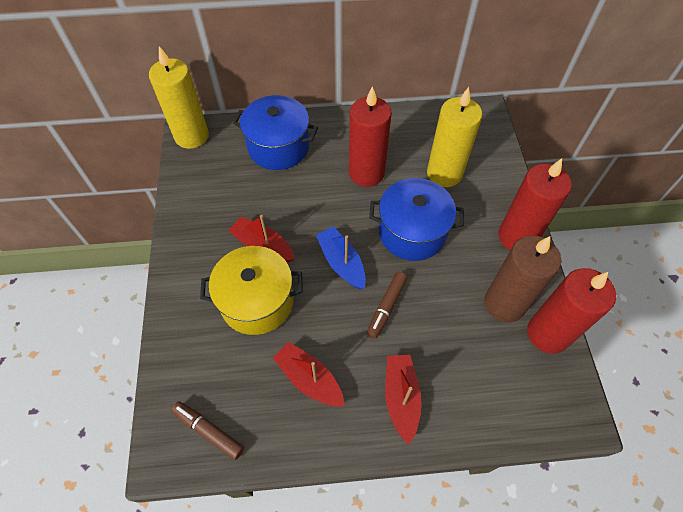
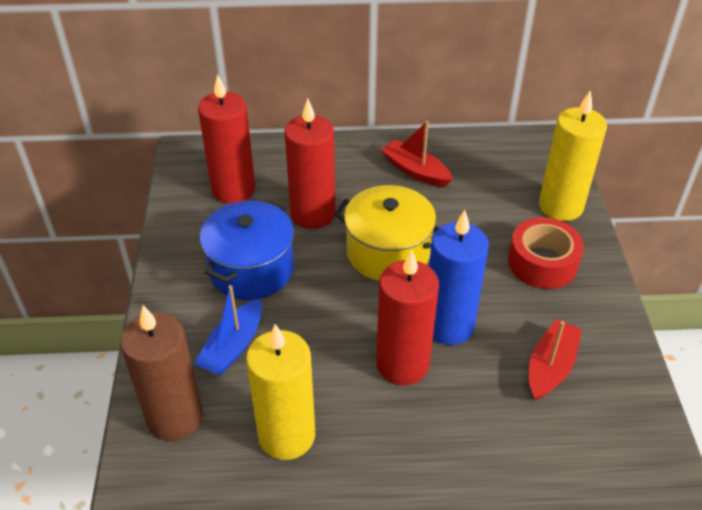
blue candle: 0 -> 1
blue pot: 2 -> 1
brown marker: 2 -> 0
red boat: 3 -> 2
red tape: 0 -> 1

